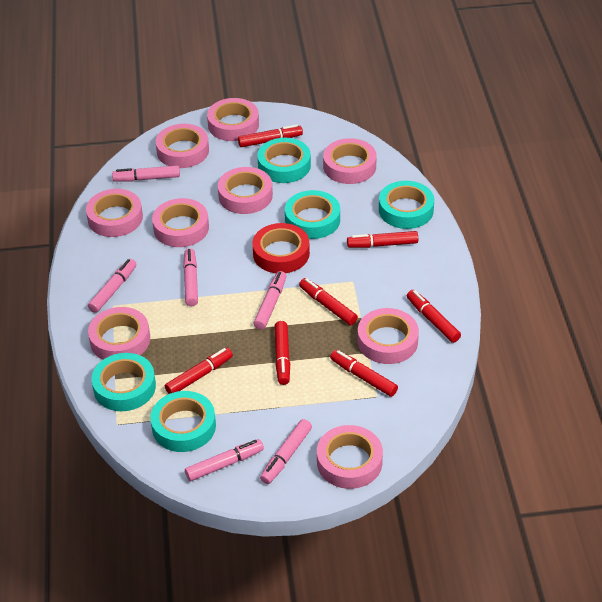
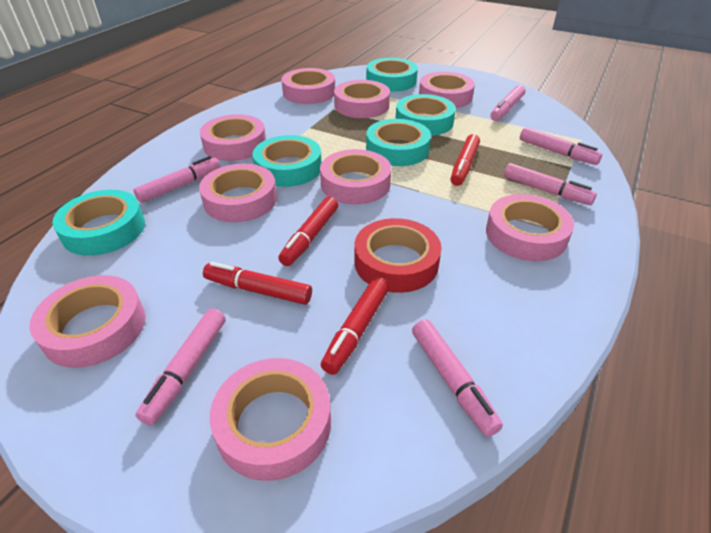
red marker: 7 -> 4

